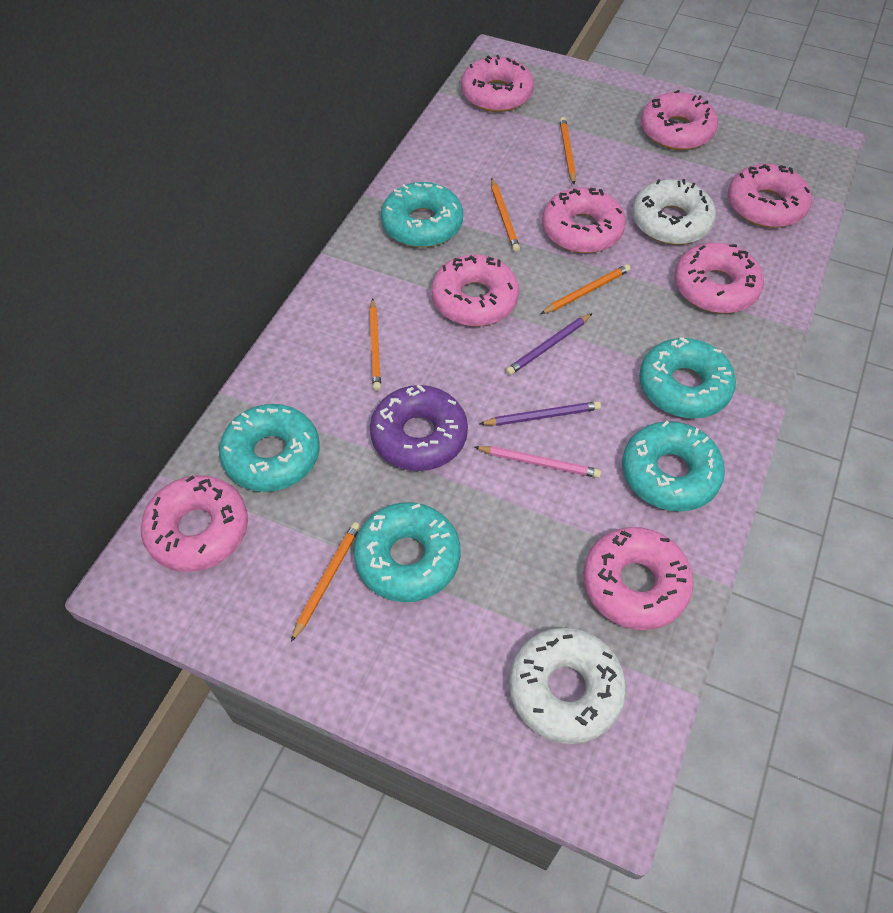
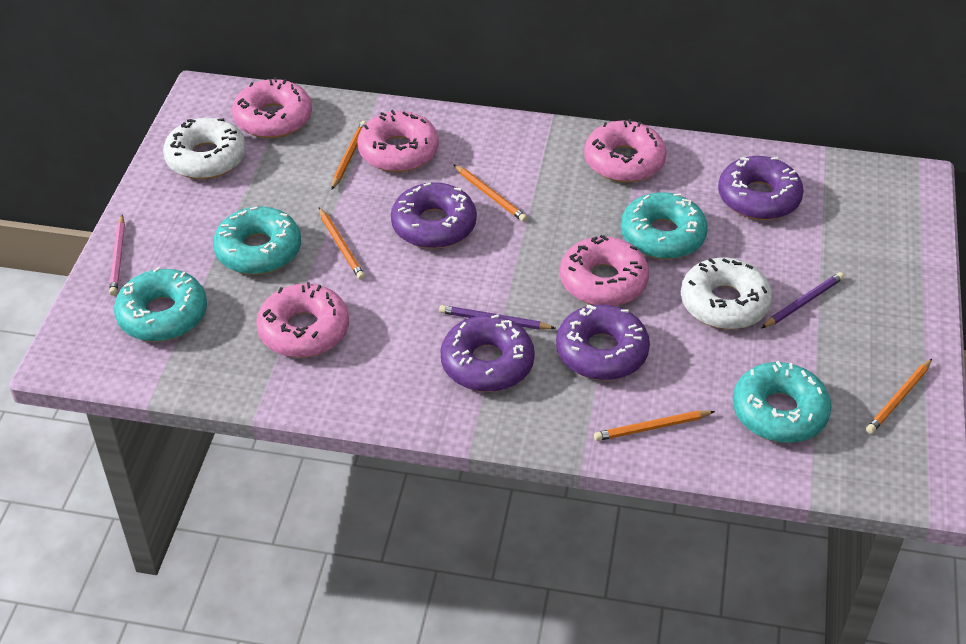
pink donut: 8 -> 5
purple donut: 1 -> 4
turquoise donut: 5 -> 4

